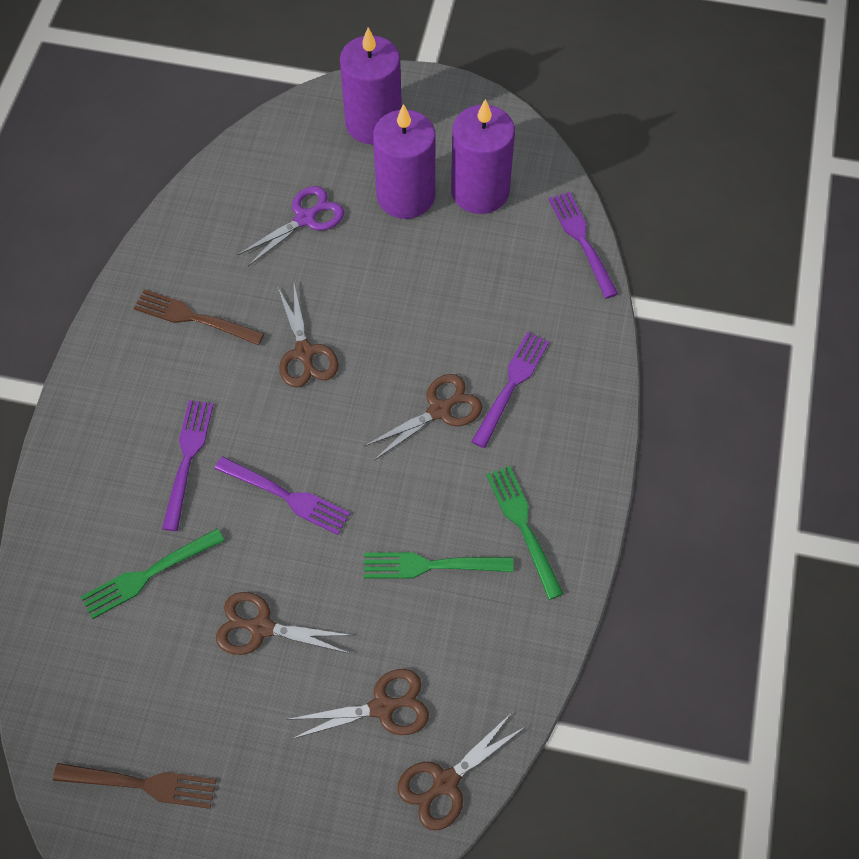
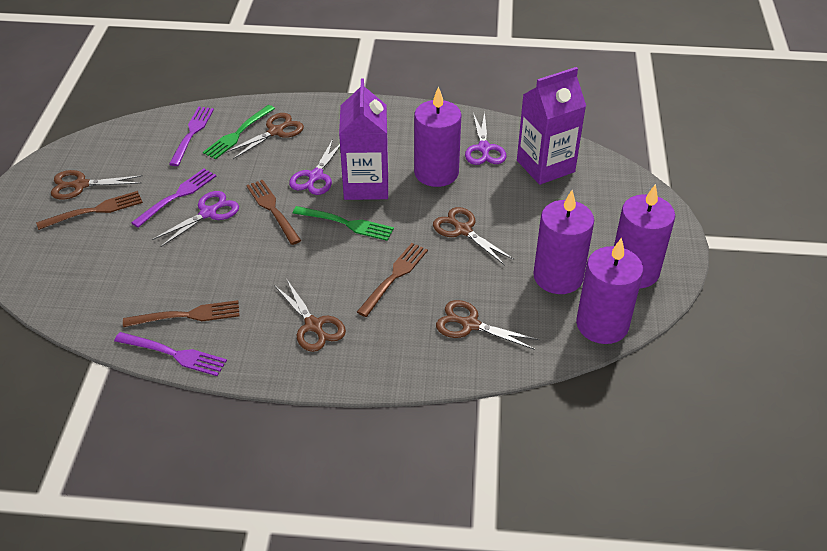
brown fork: 2 -> 4
green fork: 3 -> 2
purple candle: 3 -> 4
purple carton: 0 -> 2
purple fork: 4 -> 3
purple scissors: 1 -> 3

